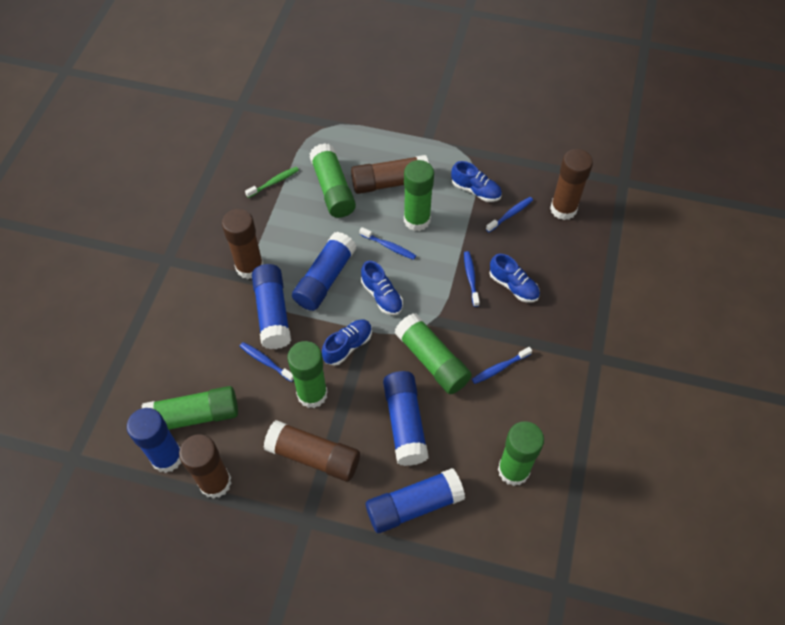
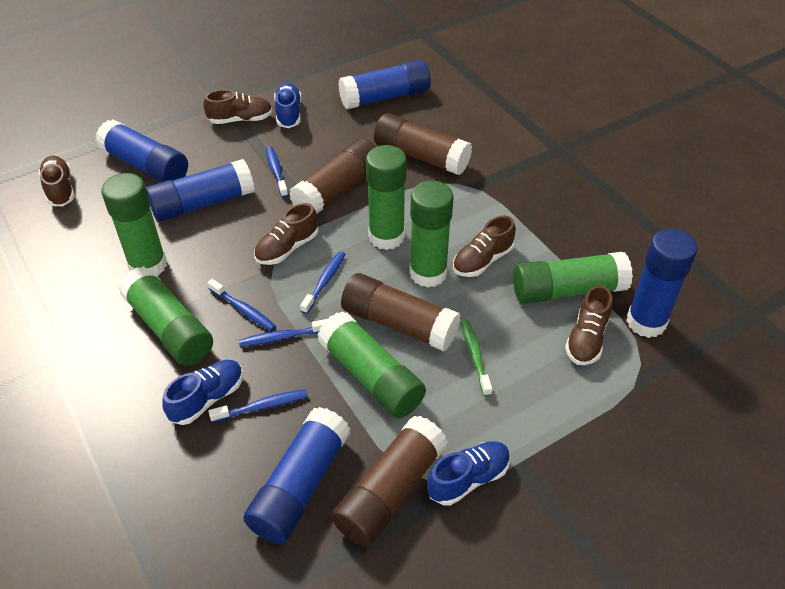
blue shoe: 4 -> 3
brown glue stick: 5 -> 4
brown shoe: 0 -> 5

